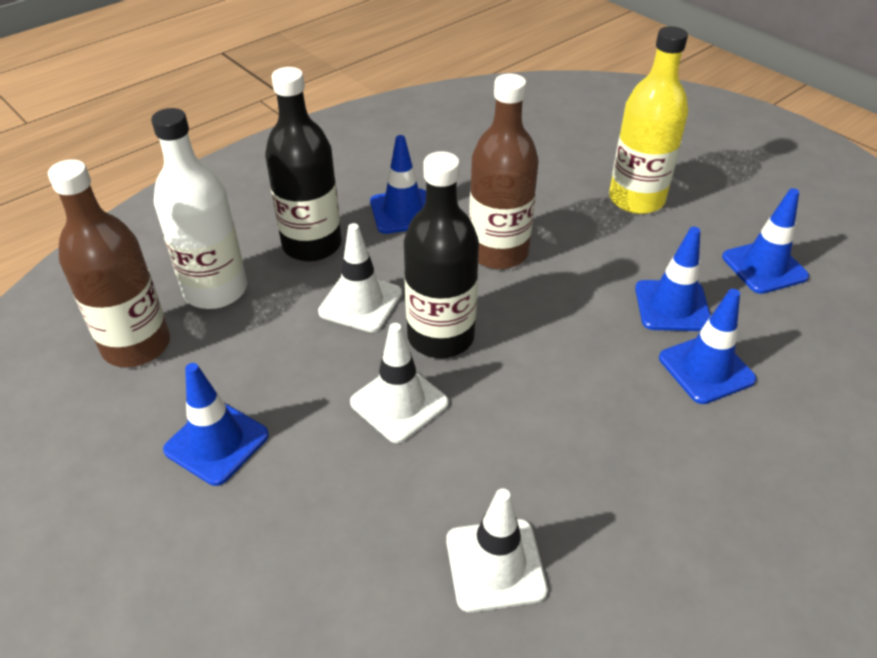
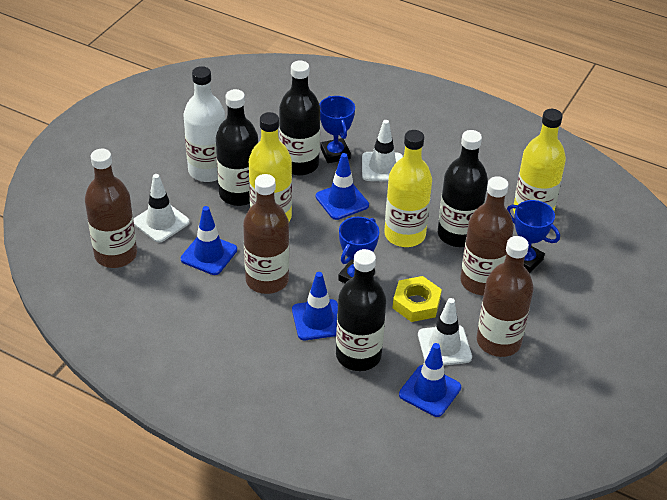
black bottle: 2 -> 4
blue traffic cone: 5 -> 4
blue trophy: 0 -> 3
brown bottle: 2 -> 4
yellow bottle: 1 -> 3
yellow nut: 0 -> 1

